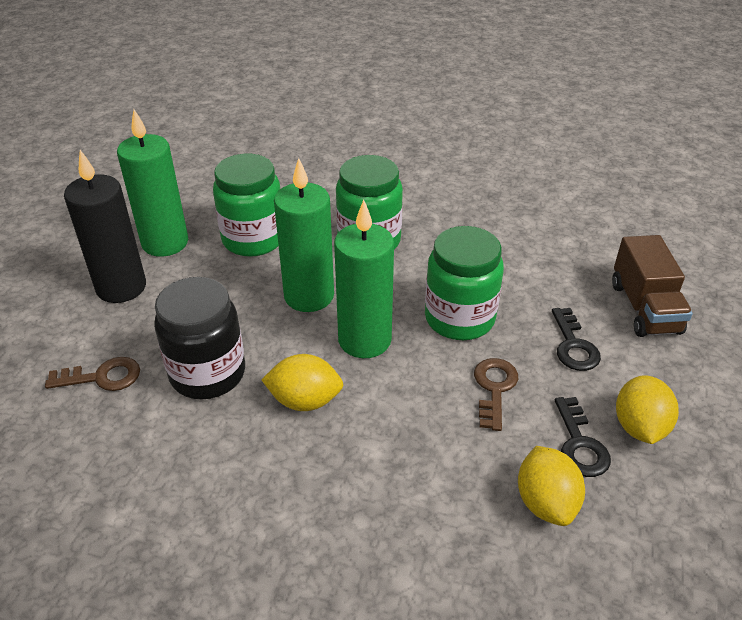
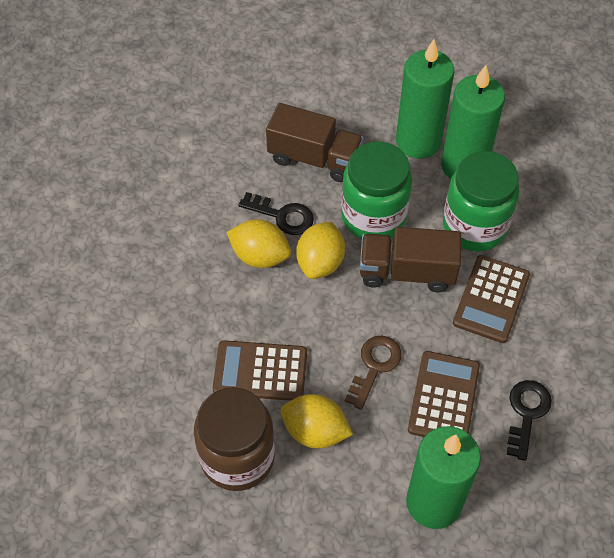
black candle: 1 -> 0
black jar: 1 -> 0
brown calculator: 0 -> 3
brown jar: 0 -> 1
brown key: 2 -> 1
brown truck: 1 -> 2
green jar: 3 -> 2

